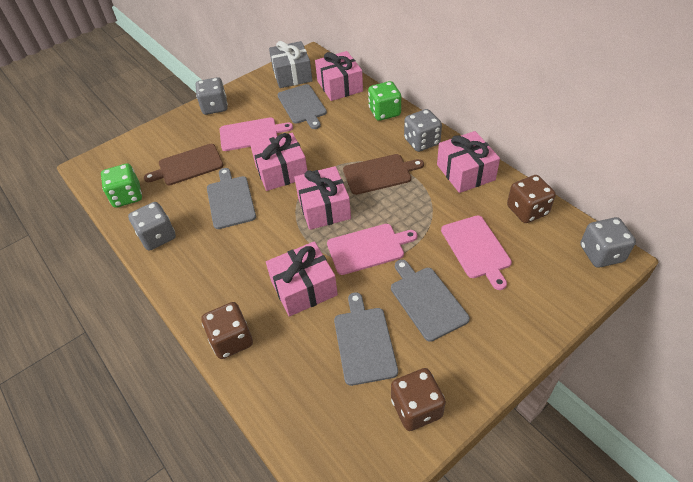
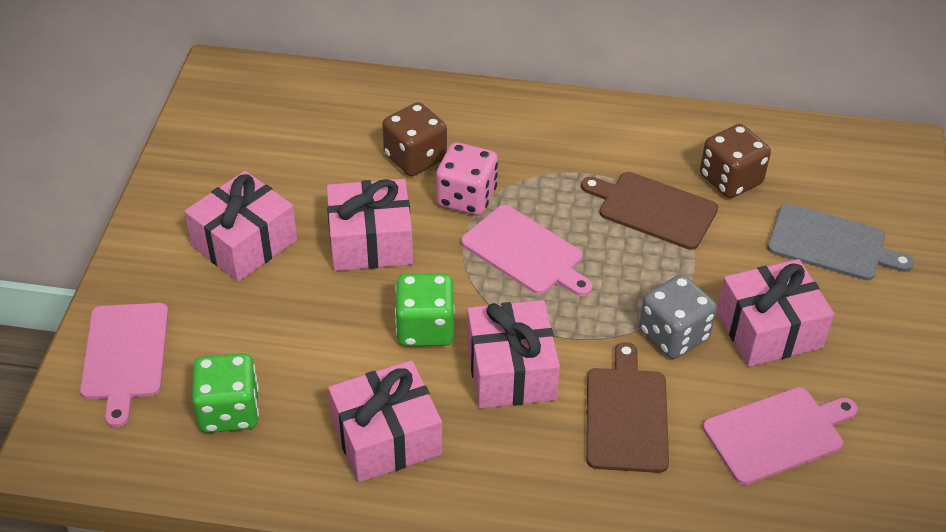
brown dice: 3 -> 2
grey cutting board: 4 -> 1
grey dice: 4 -> 1
grey gift: 1 -> 0
pink dice: 0 -> 1

